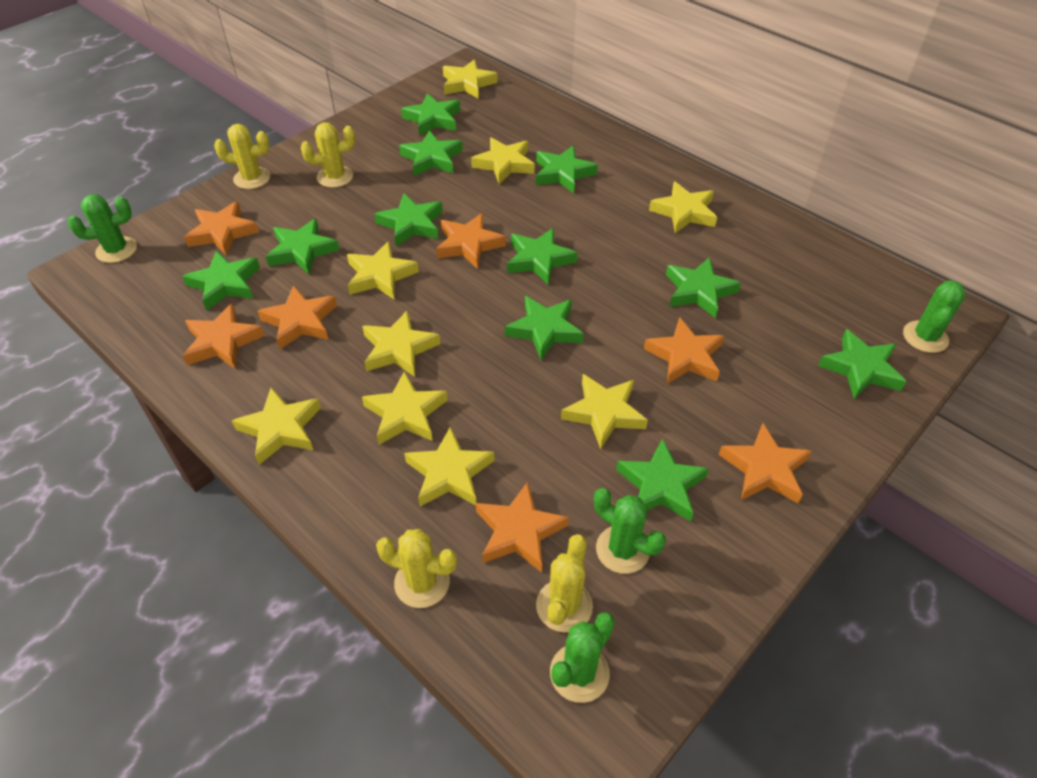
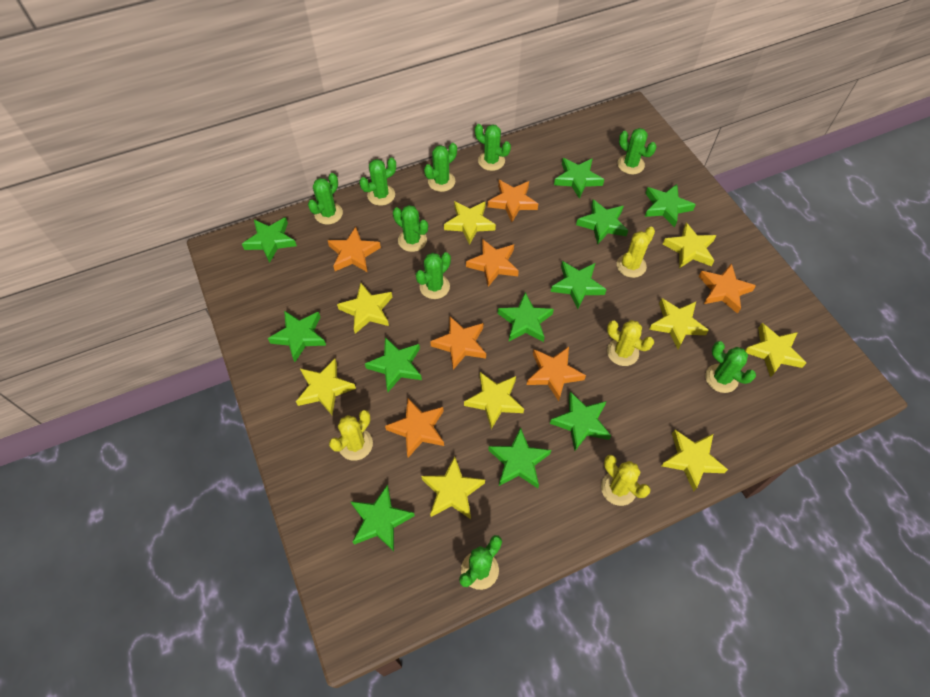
green cactus: 4 -> 9

